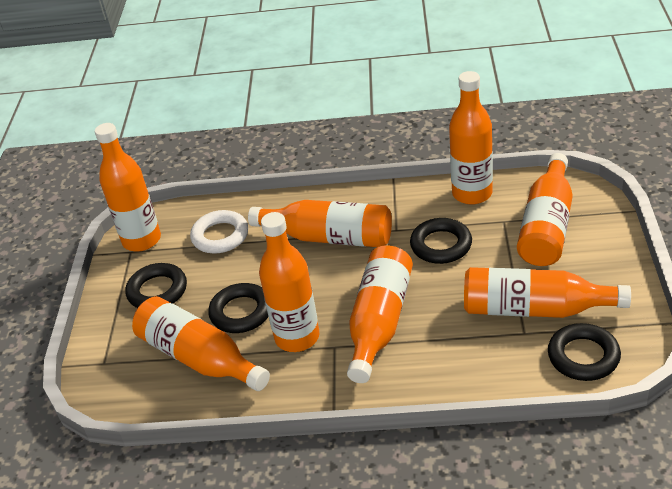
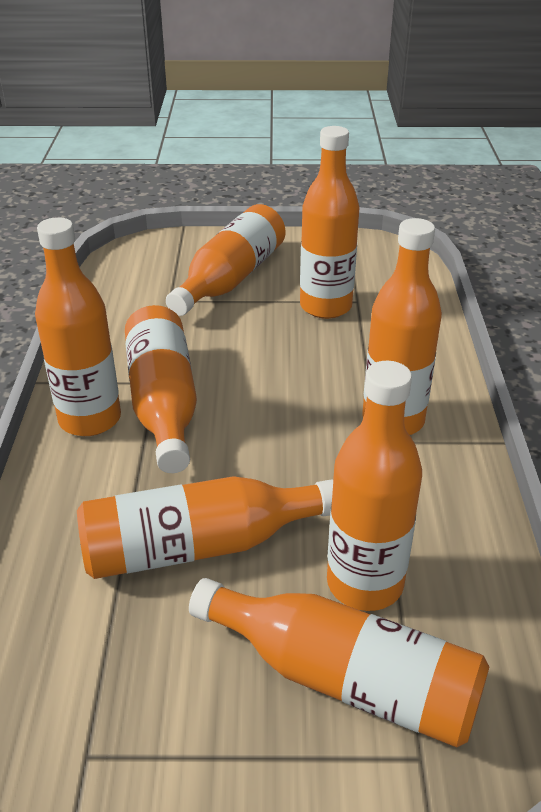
black ring: 4 -> 0
white ring: 1 -> 0

